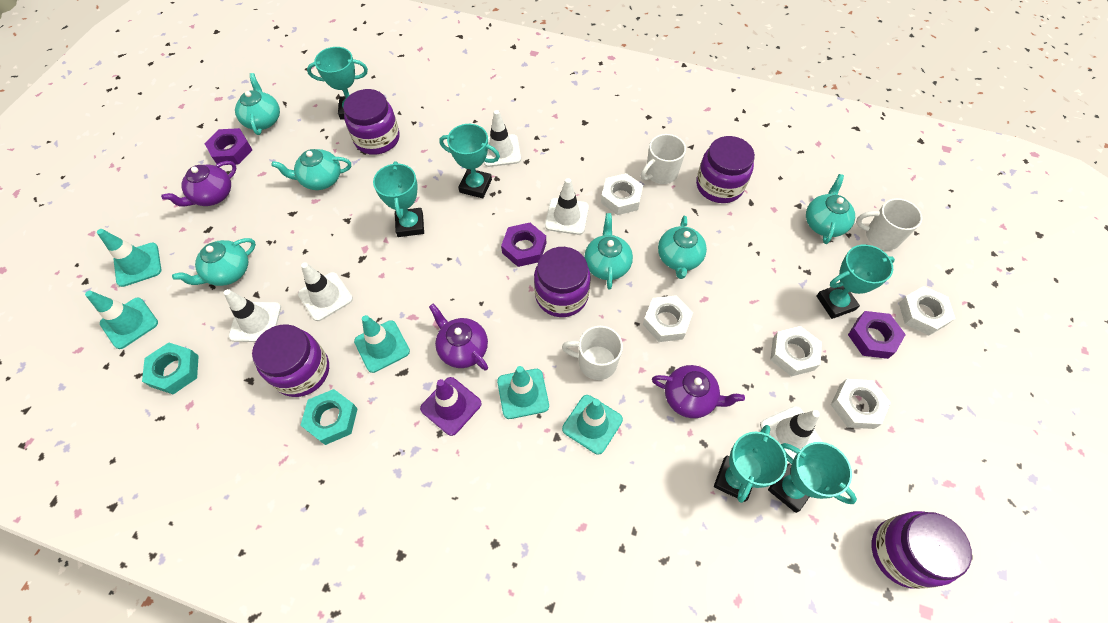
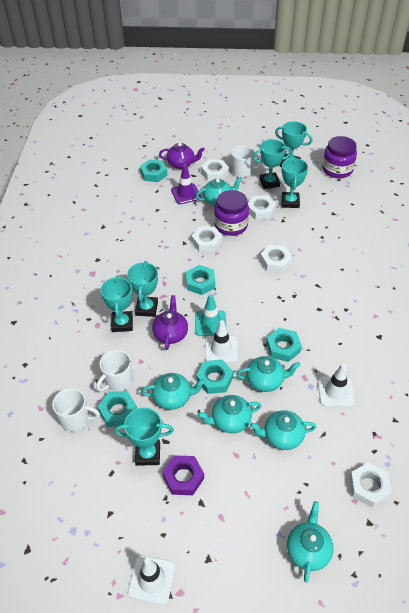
purple jar: 5 -> 2
purple nut: 3 -> 1
purple teapot: 3 -> 2
turquoise nut: 2 -> 5
turquoise traffic cone: 5 -> 1
white traffic cone: 5 -> 3

